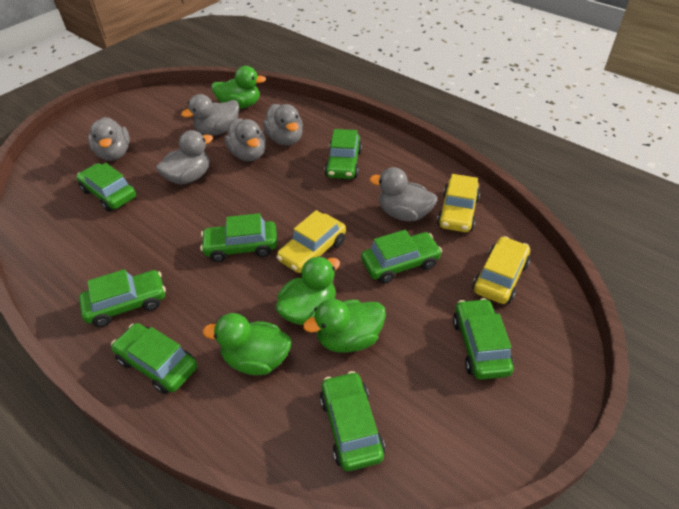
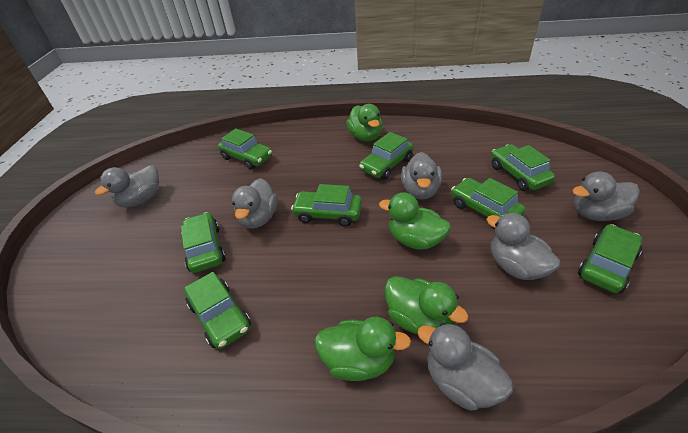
yellow car: 3 -> 0

